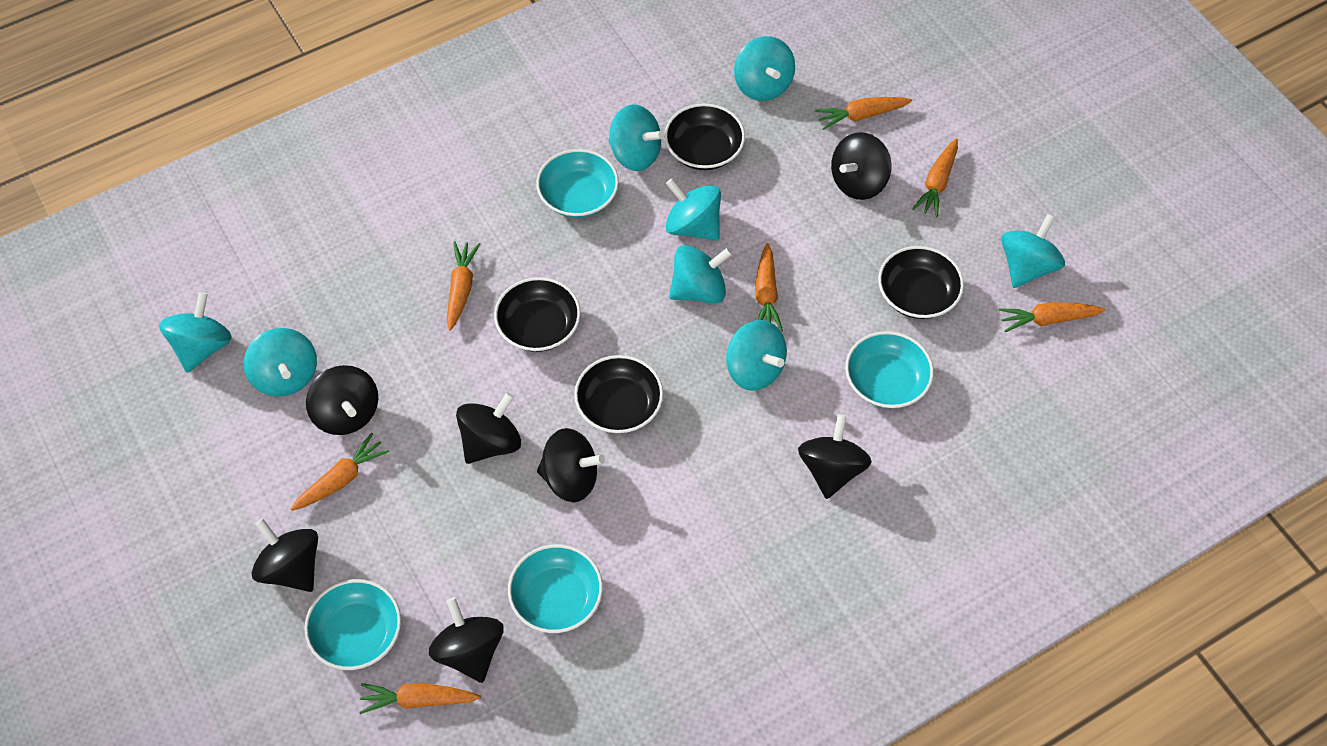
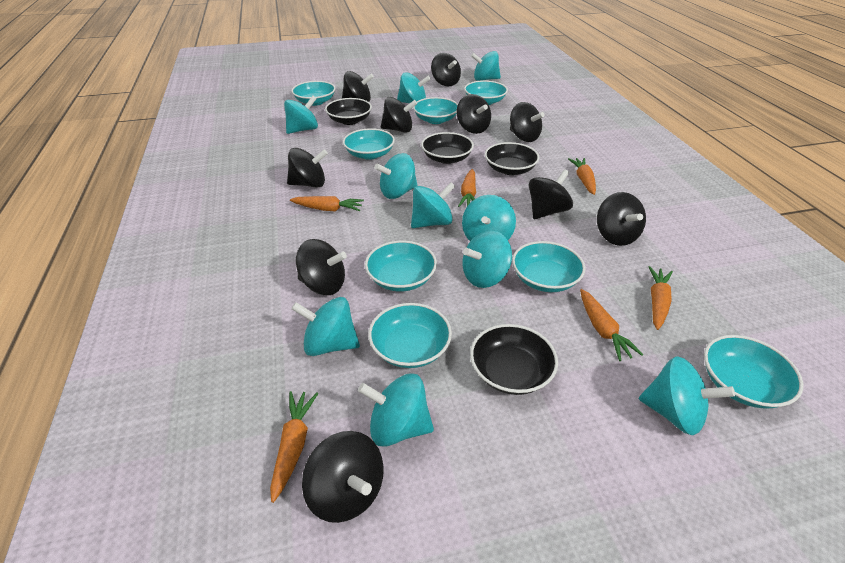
black spinning top: 7 -> 10
orange carrot: 7 -> 6
turquoise bowl: 4 -> 8
turquoise spinning top: 8 -> 10

